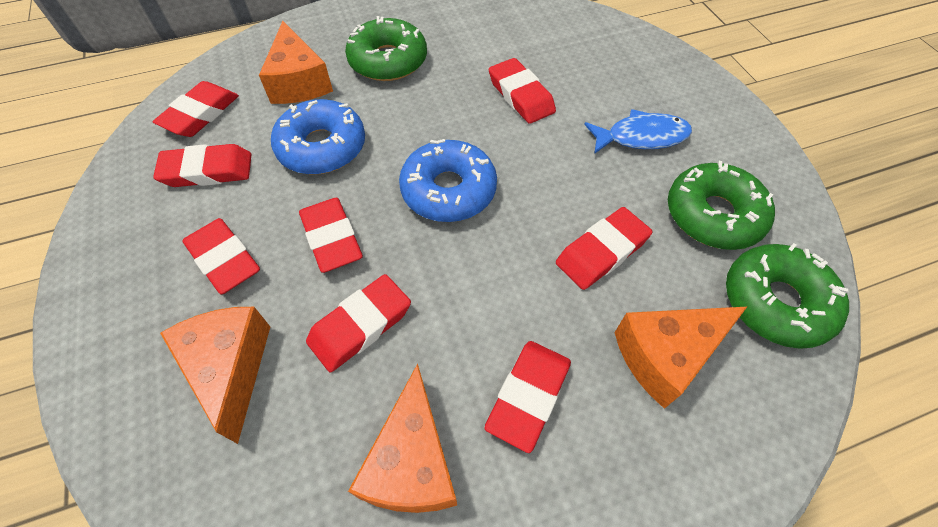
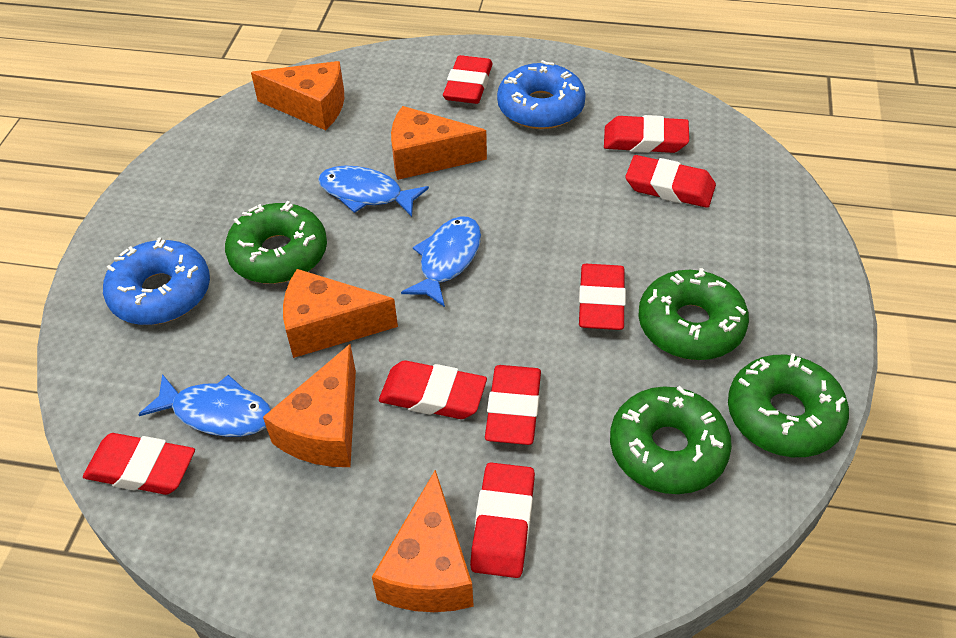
blue fish: 1 -> 3
green donut: 3 -> 4
orange cheese: 4 -> 5

